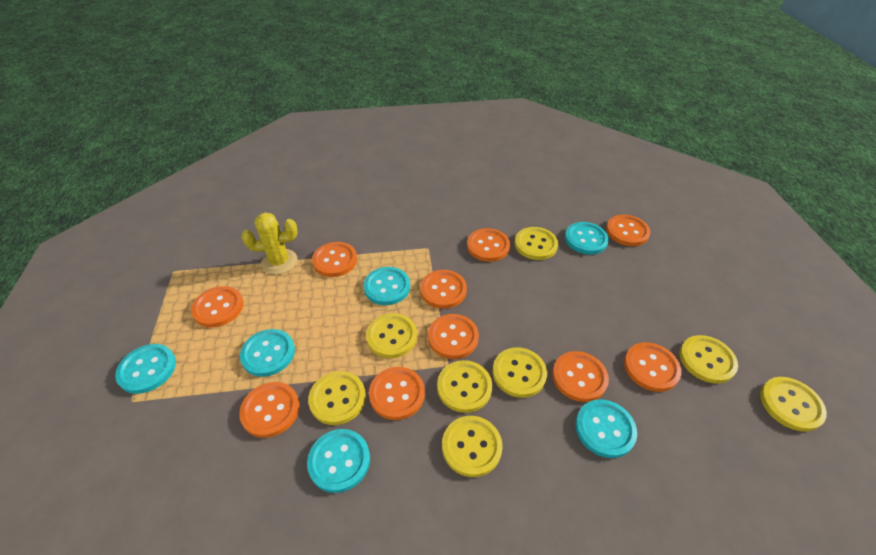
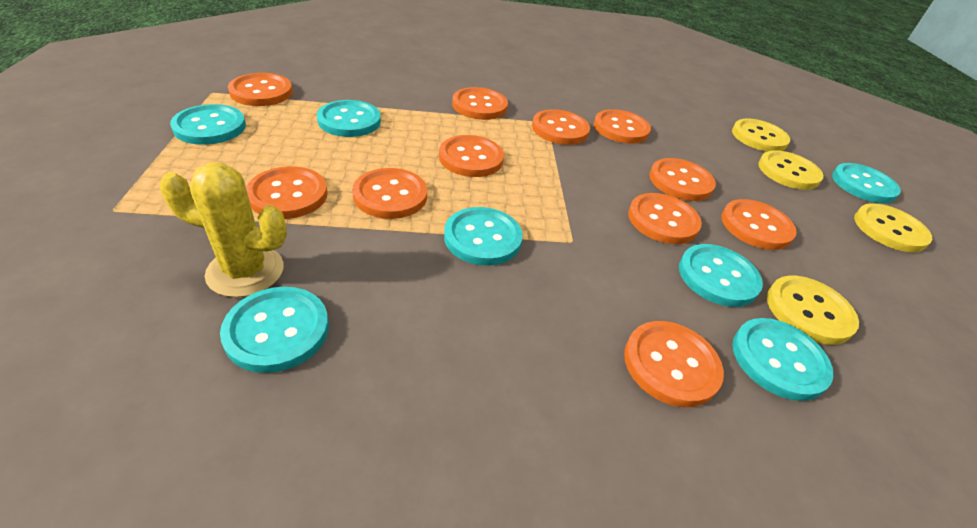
orange button: 10 -> 11
turquoise button: 6 -> 7
yellow button: 8 -> 4

